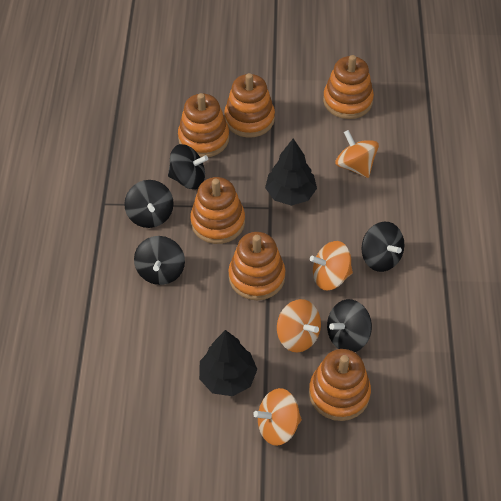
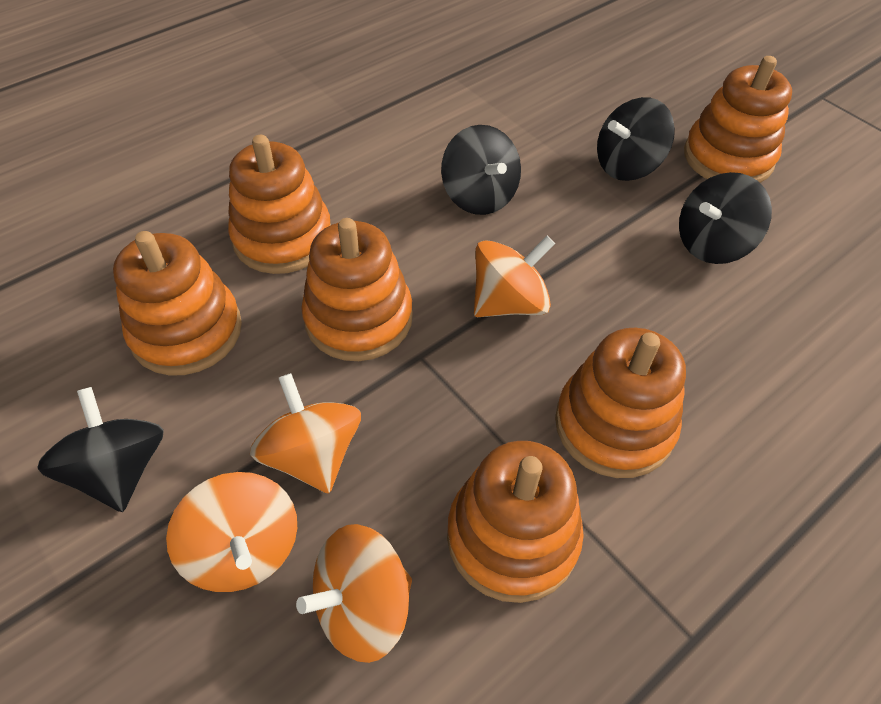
black spinning top: 5 -> 4
black tree: 2 -> 0

